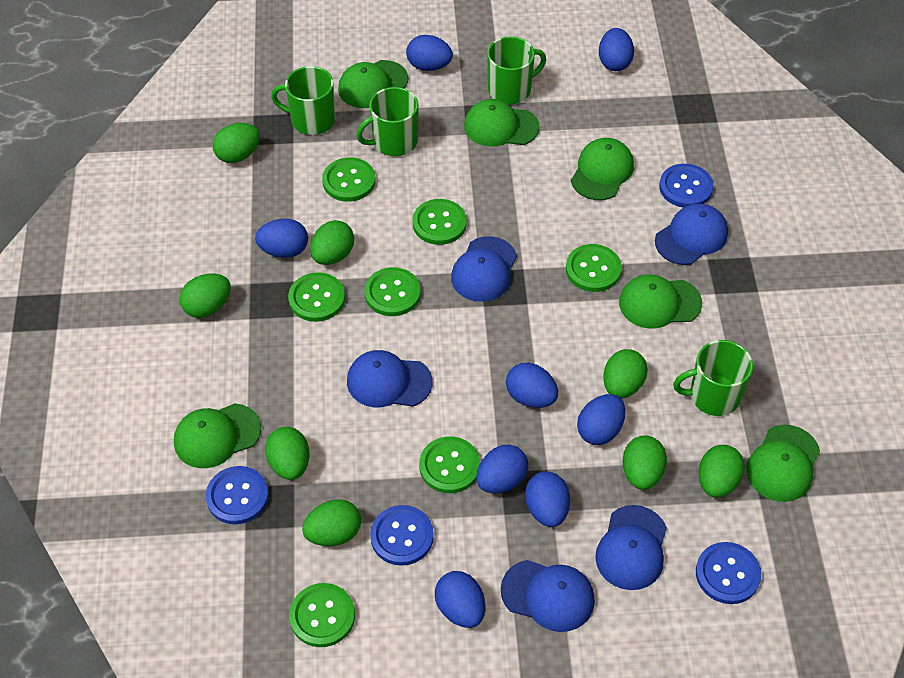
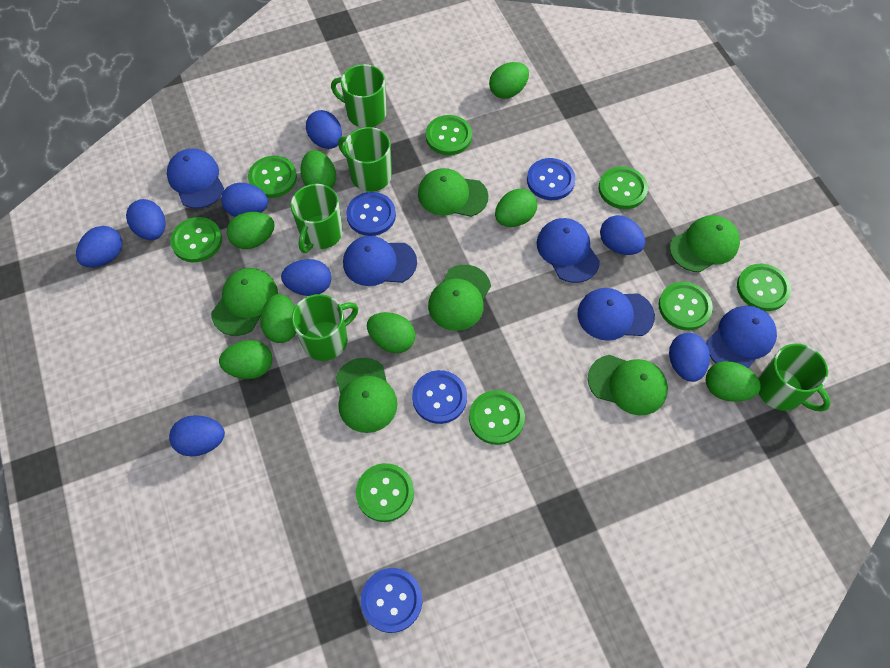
green button: 7 -> 8
green mug: 4 -> 5

